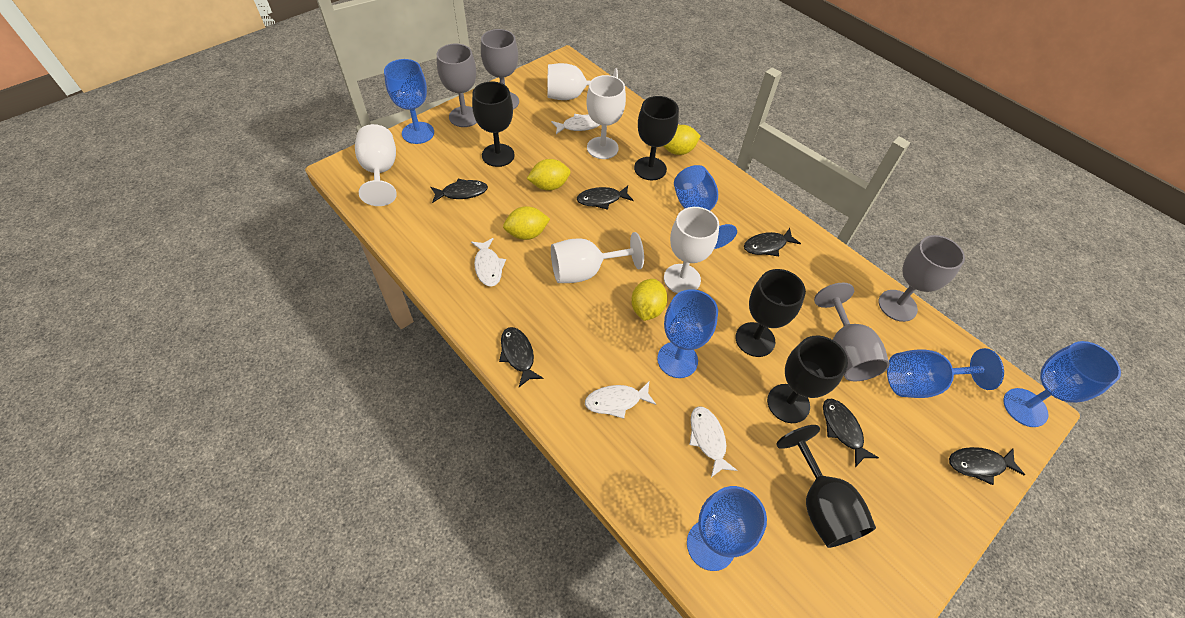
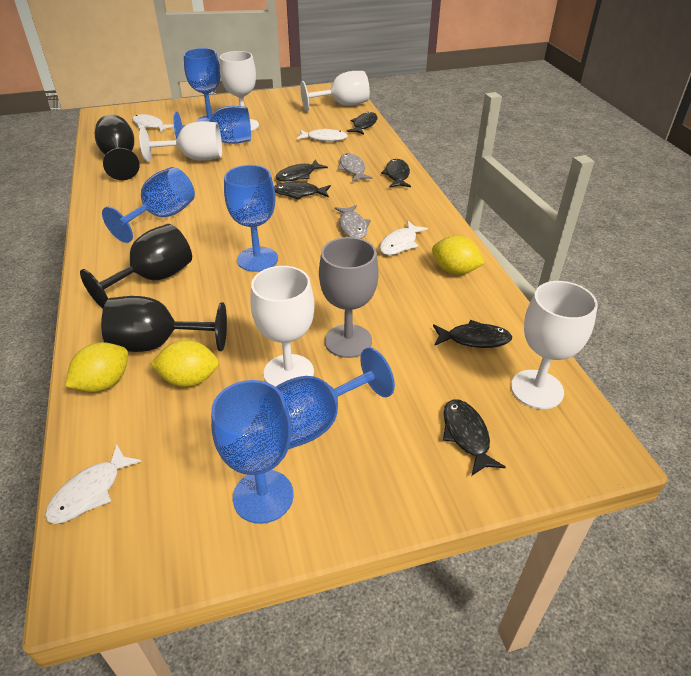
black goblet: 5 -> 3
grey fish: 0 -> 2
grey goblet: 4 -> 1
yellow lemon: 4 -> 3

